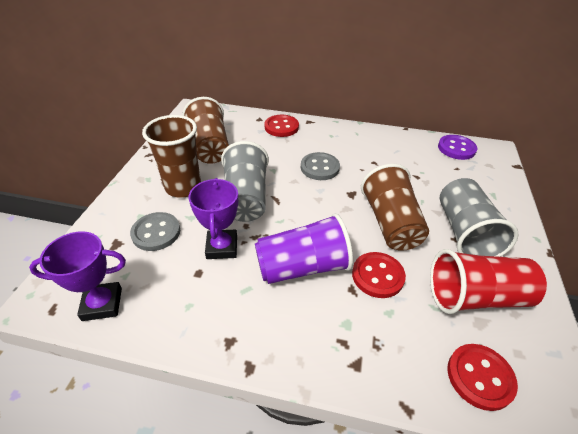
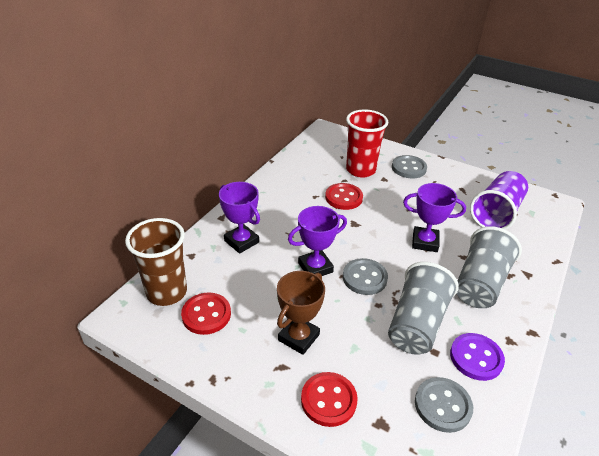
brown cup: 3 -> 1
brown trophy: 0 -> 1
grey button: 2 -> 3
purple trophy: 2 -> 3

